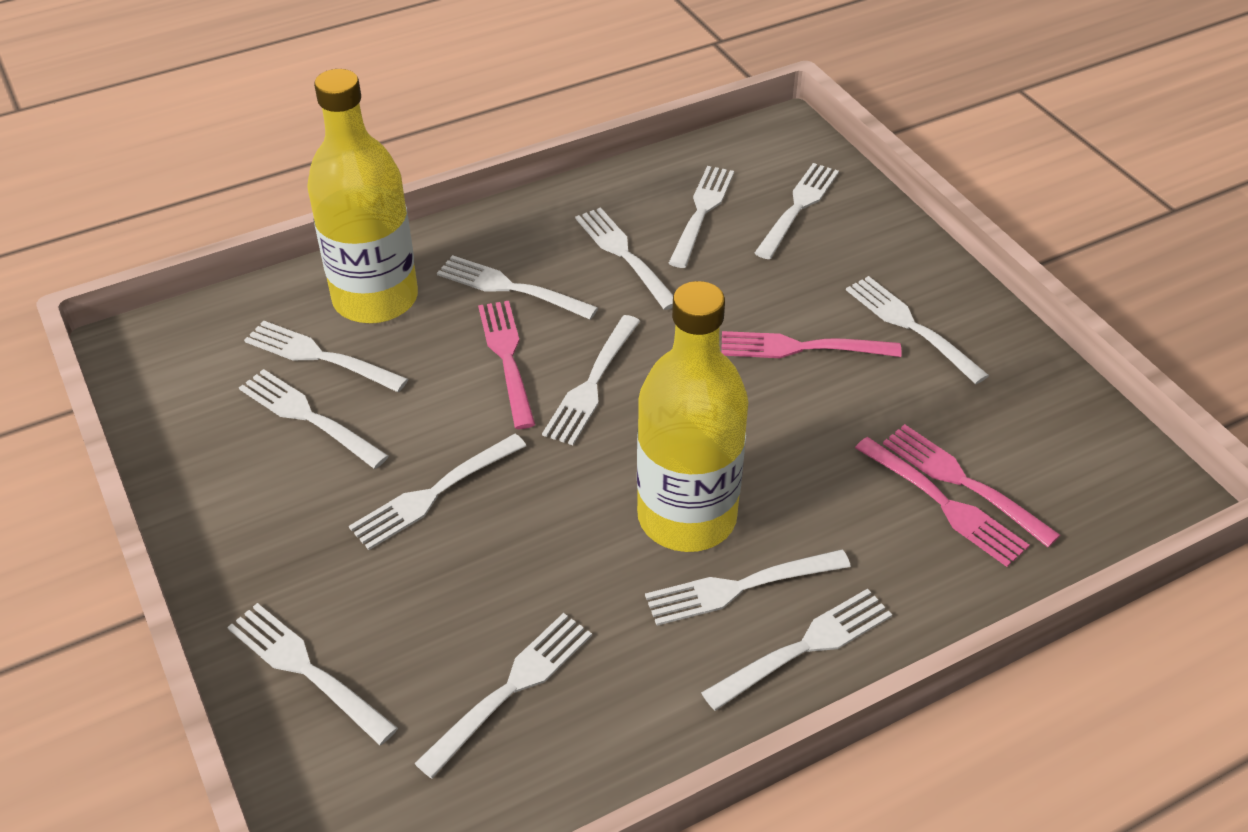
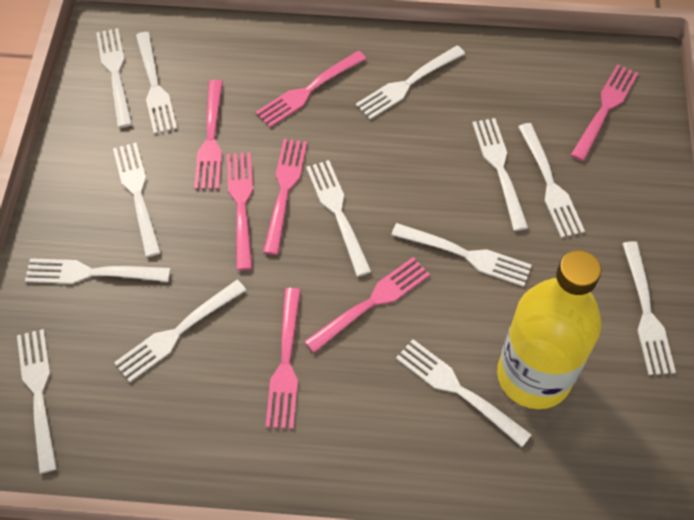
pink fork: 4 -> 7
yellow bottle: 2 -> 1

